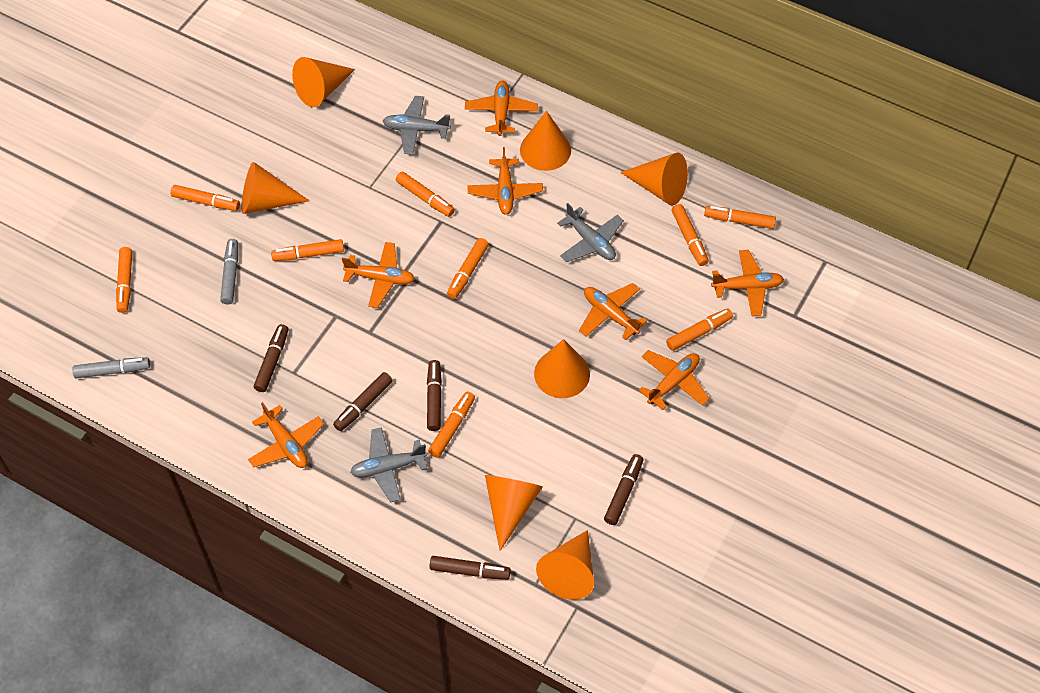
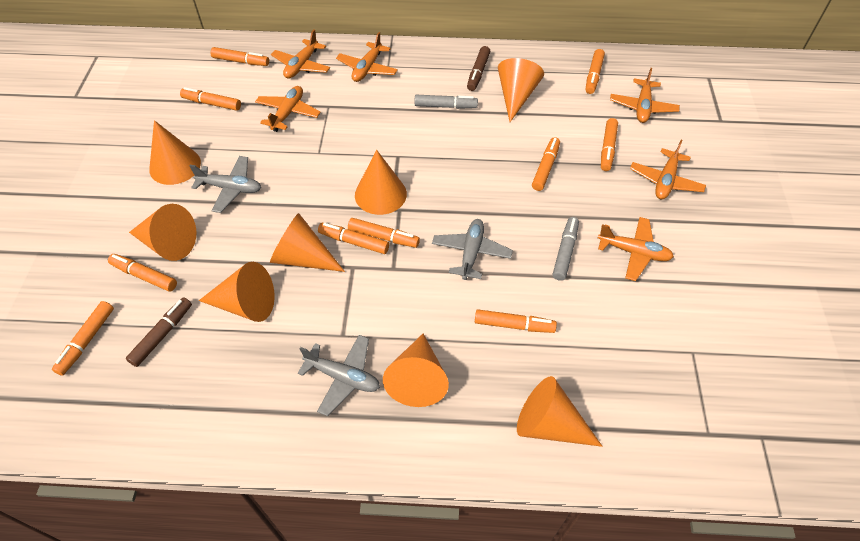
brown marker: 5 -> 2
orange cone: 7 -> 8
orange marker: 9 -> 10
orange plane: 7 -> 6

